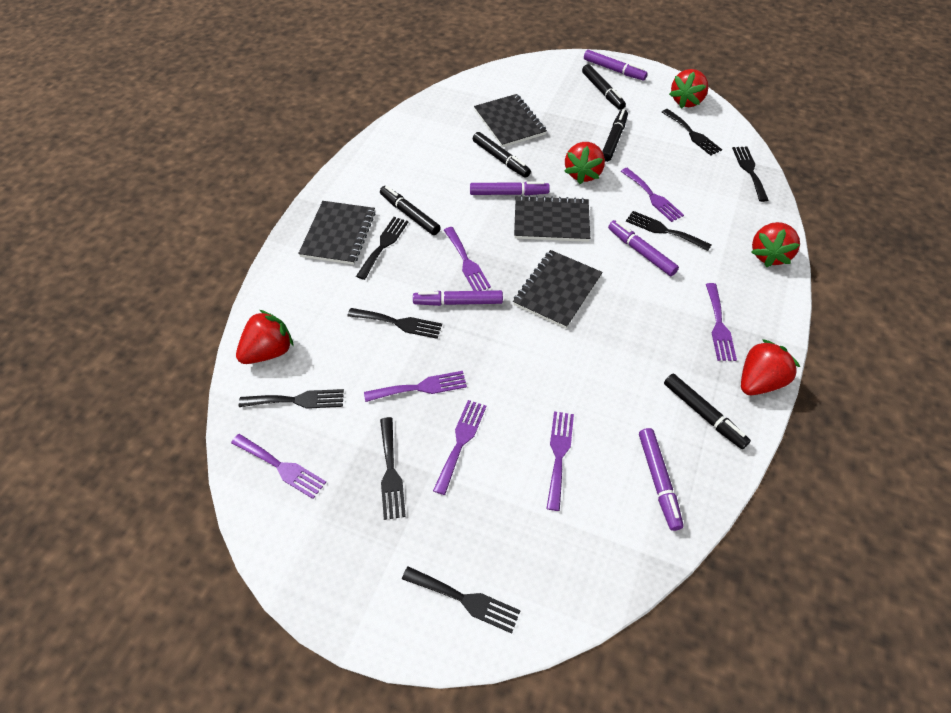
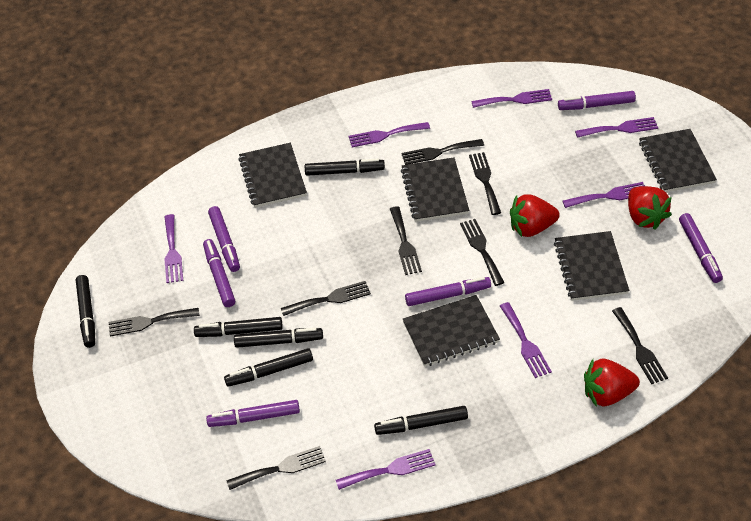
black marker: 5 -> 6
black notebook: 4 -> 5
purple marker: 5 -> 6
red strawberry: 5 -> 3

